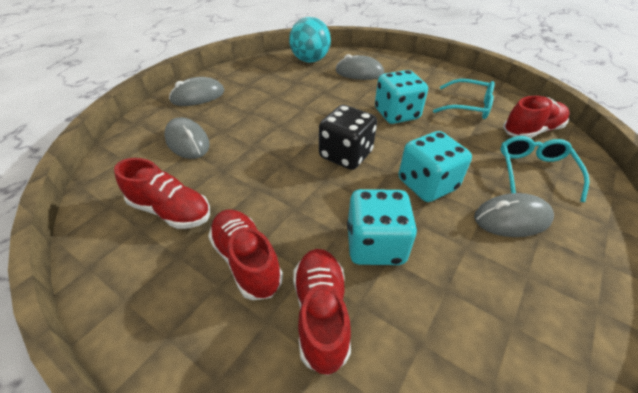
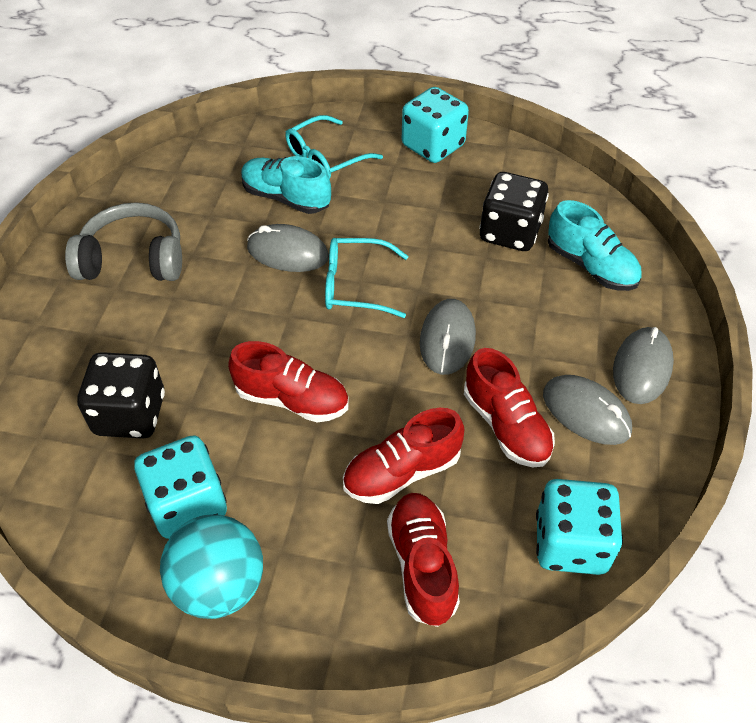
black dice: 1 -> 2
grey headphones: 0 -> 1
turquoise shoe: 0 -> 2

